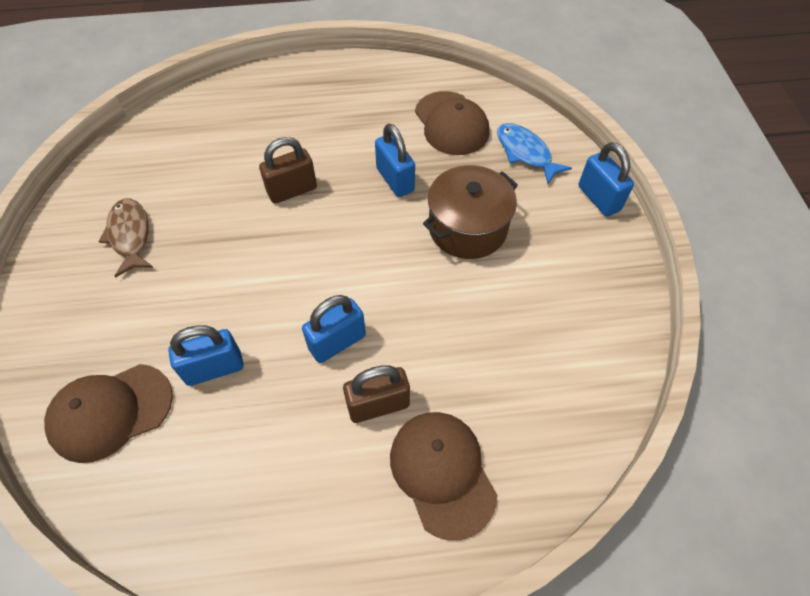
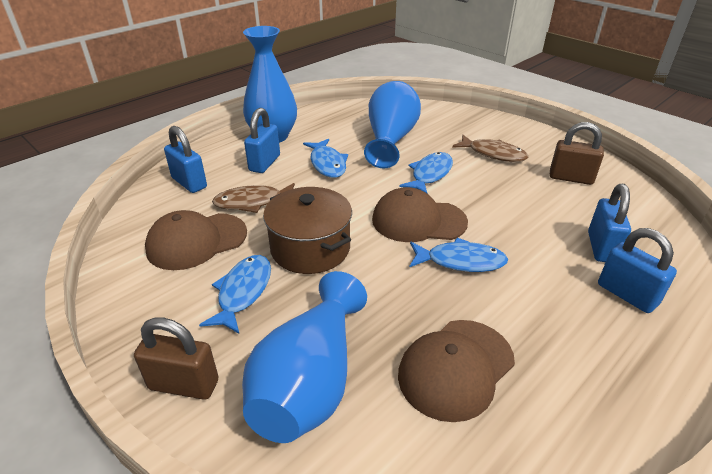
blue fish: 1 -> 4
blue vase: 0 -> 3
brown fish: 1 -> 2

